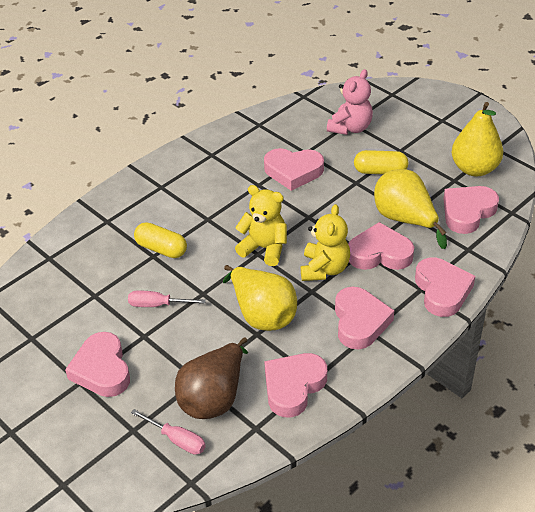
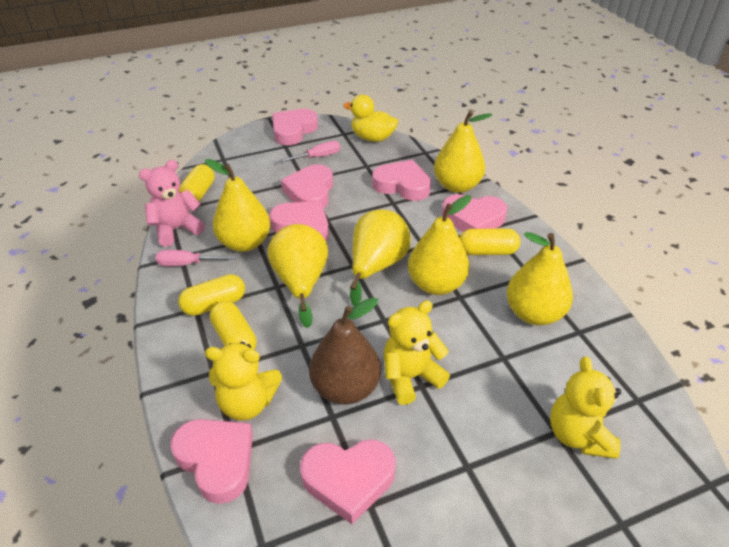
yellow capsule: 2 -> 4
yellow duck: 0 -> 1
yellow pear: 3 -> 6
yellow teddy bear: 2 -> 3

